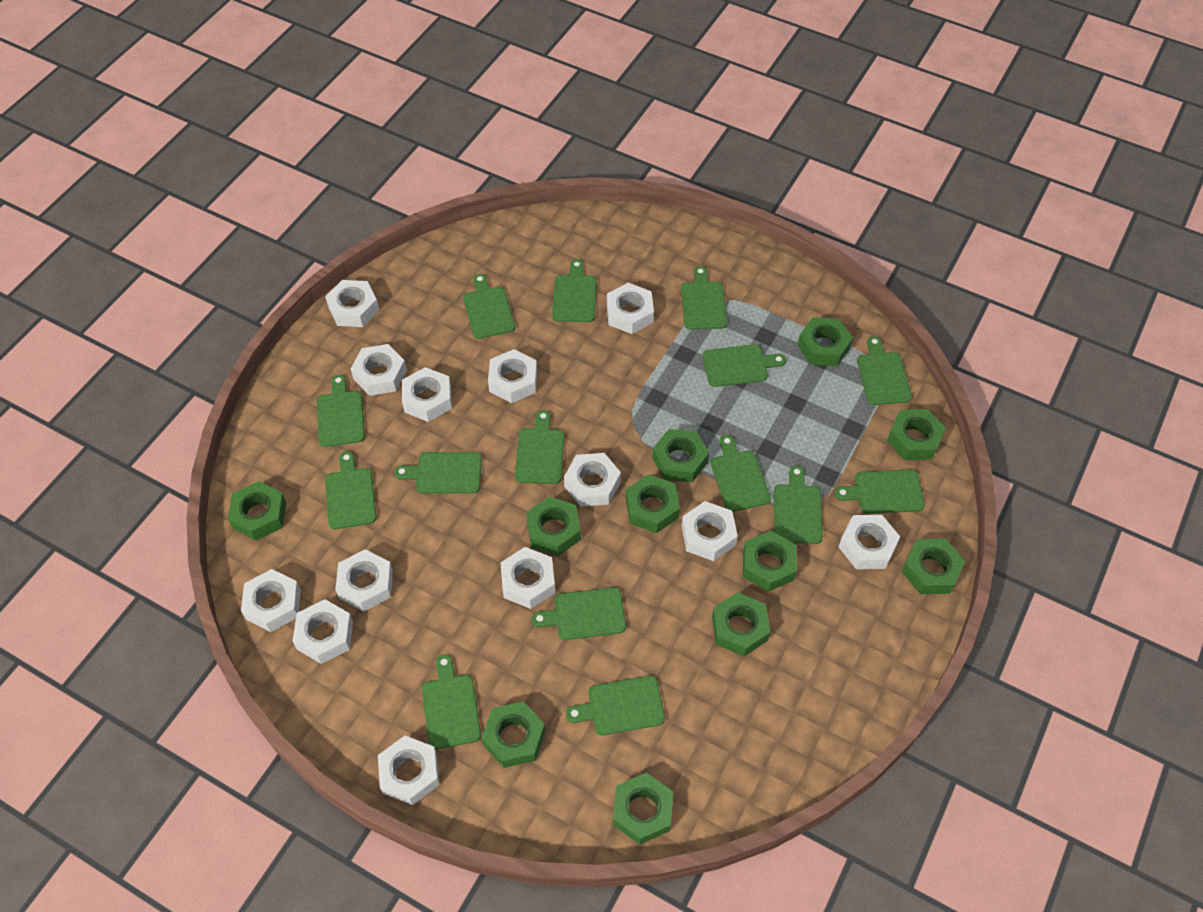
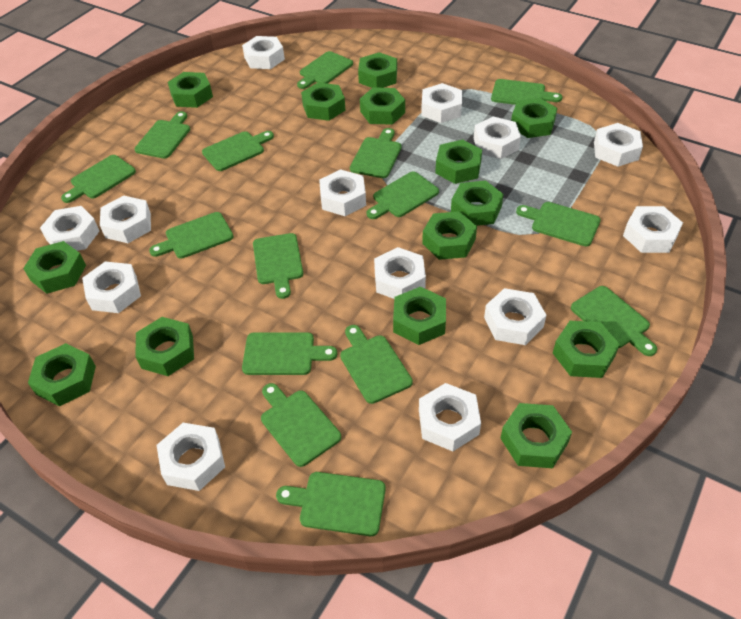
green nut: 11 -> 14

